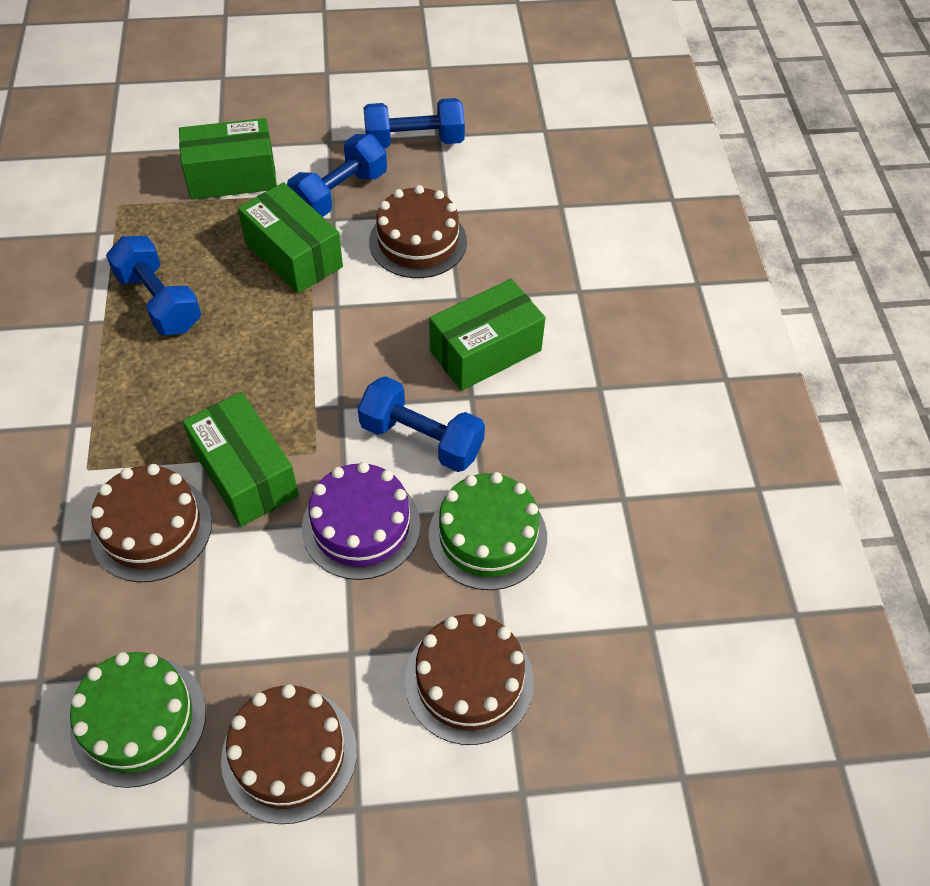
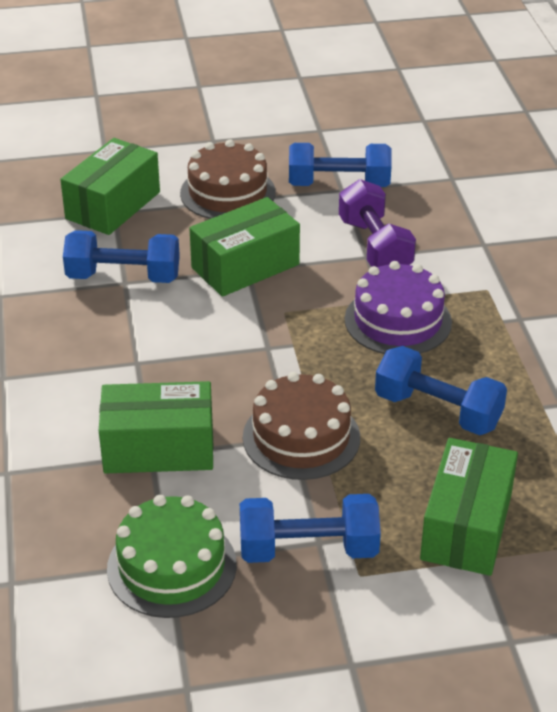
brown cake: 4 -> 2
green cake: 2 -> 1
purple dumbbell: 0 -> 1

